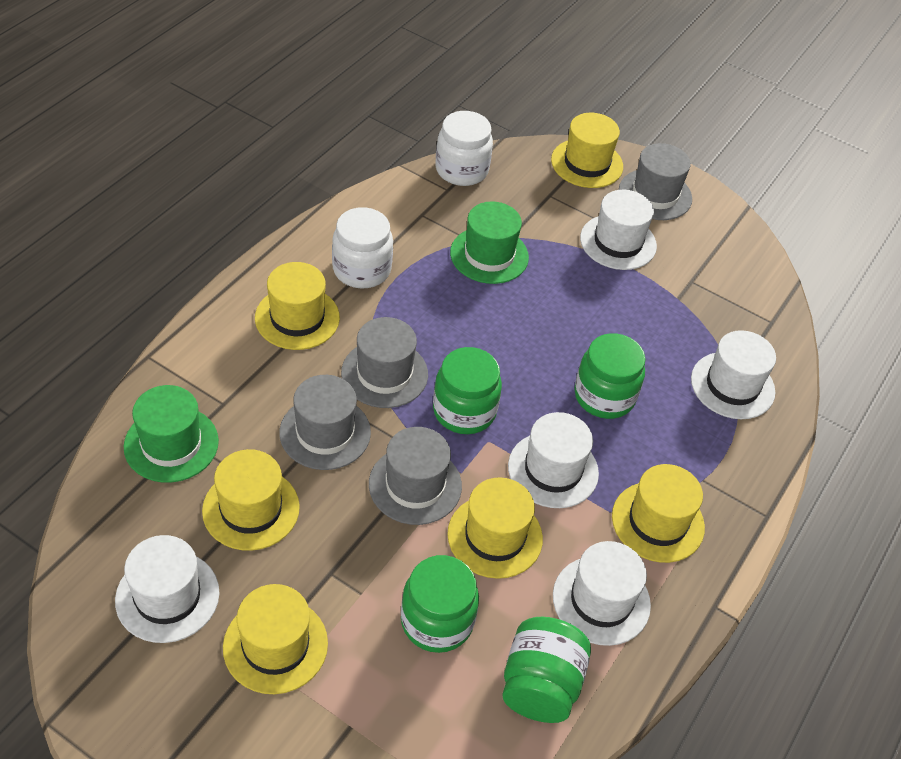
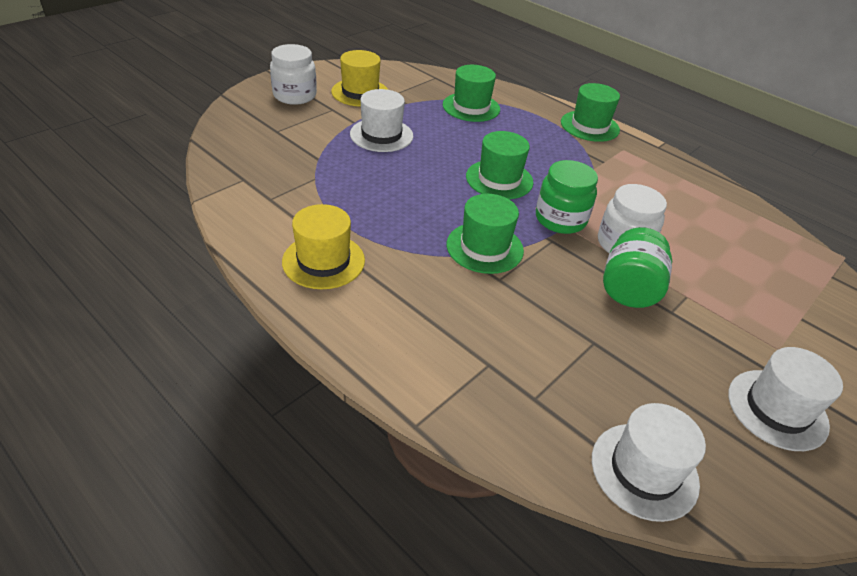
green hat: 2 -> 4
green jar: 4 -> 2
grey hat: 4 -> 0
white hat: 5 -> 3
yellow hat: 6 -> 2

